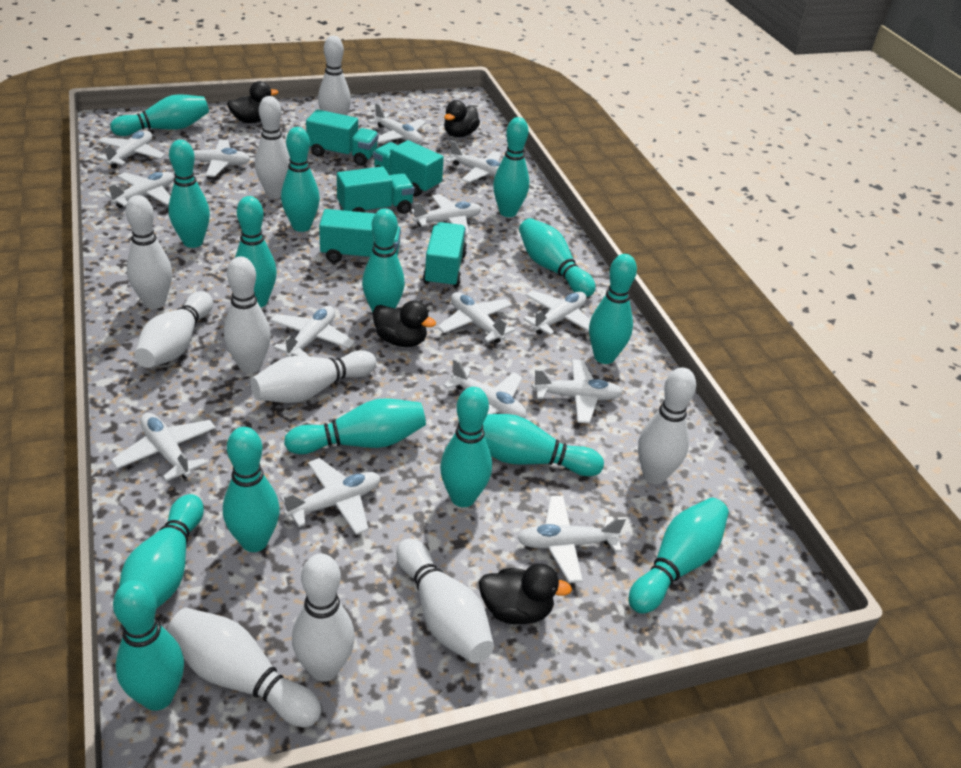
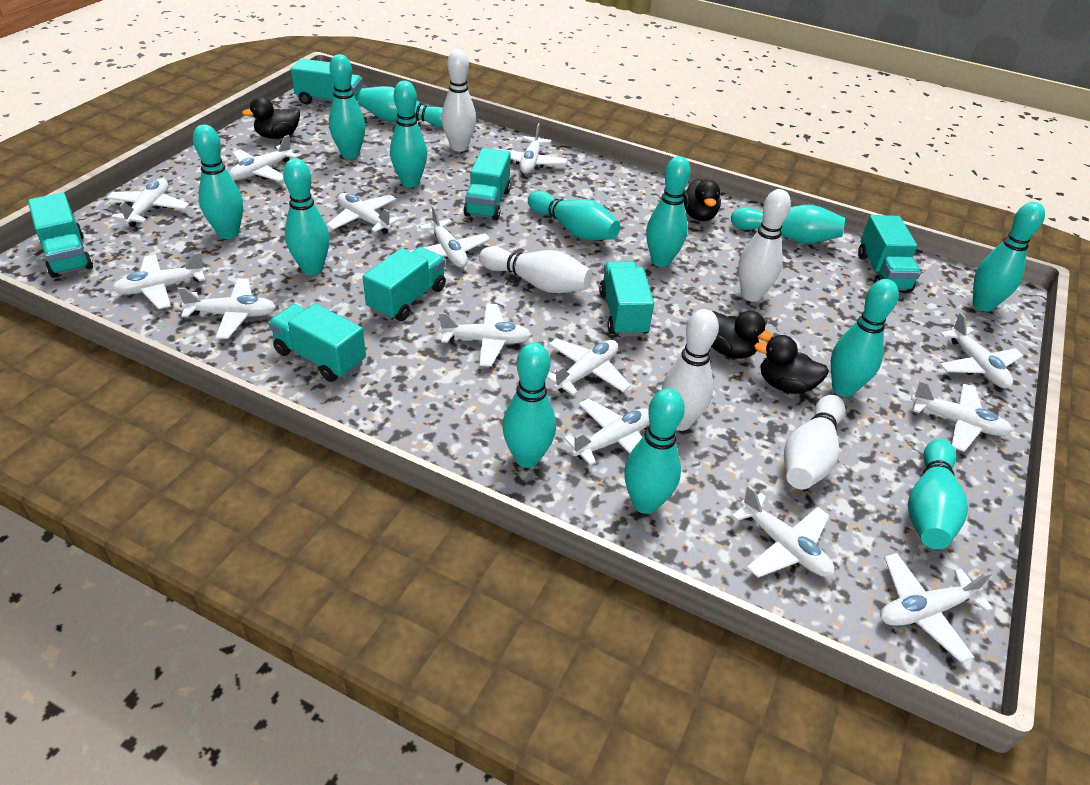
turquoise bowling pin: 15 -> 13
turquoise truck: 5 -> 7
white bowling pin: 10 -> 5

